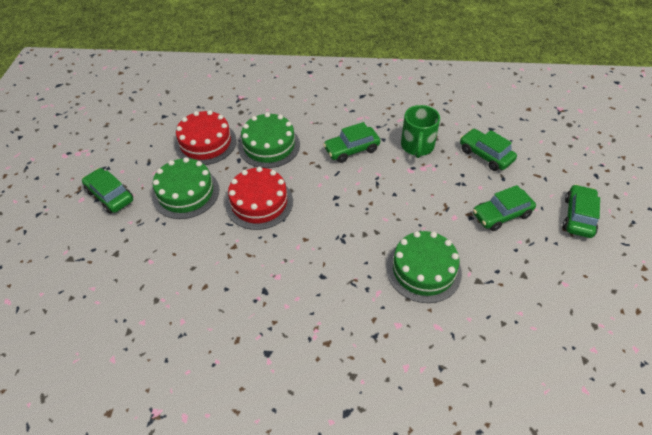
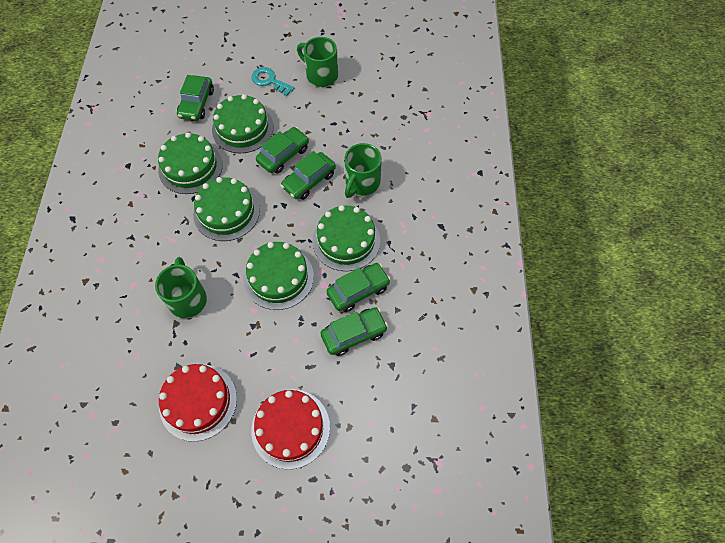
green cake: 3 -> 5
green mug: 1 -> 3
turquoise key: 0 -> 1

